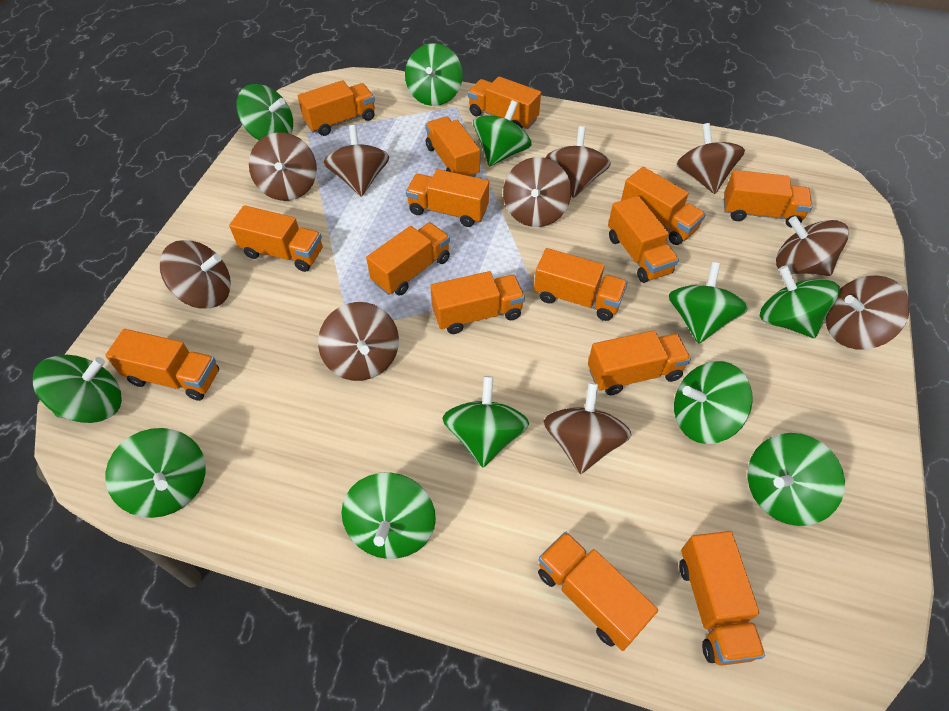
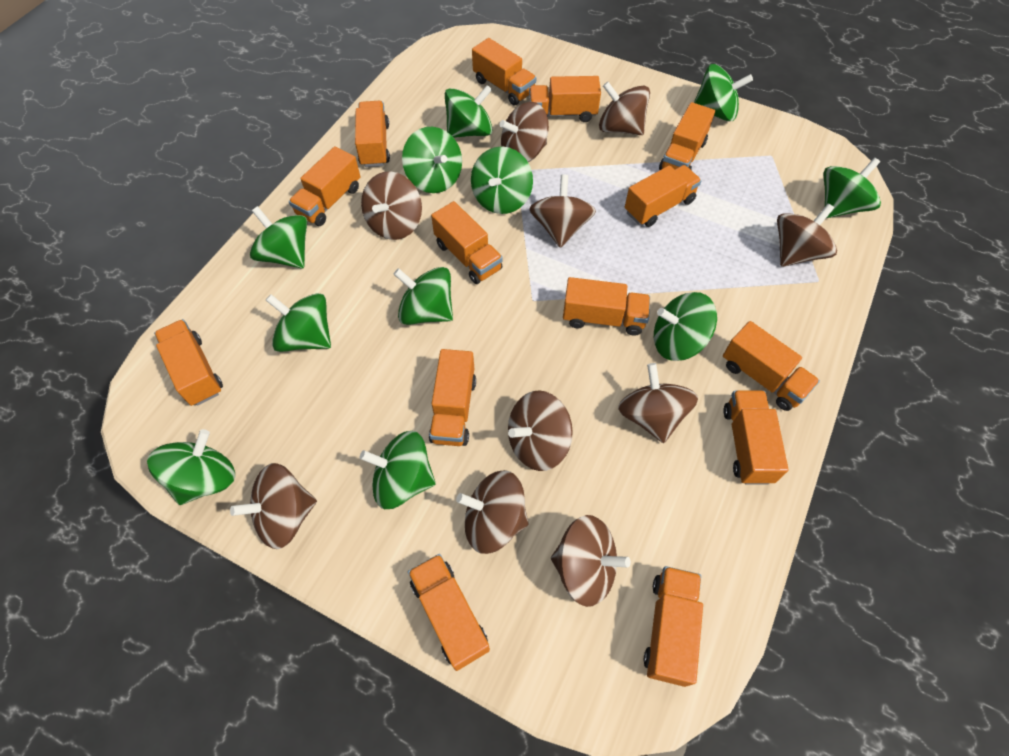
orange truck: 15 -> 14

